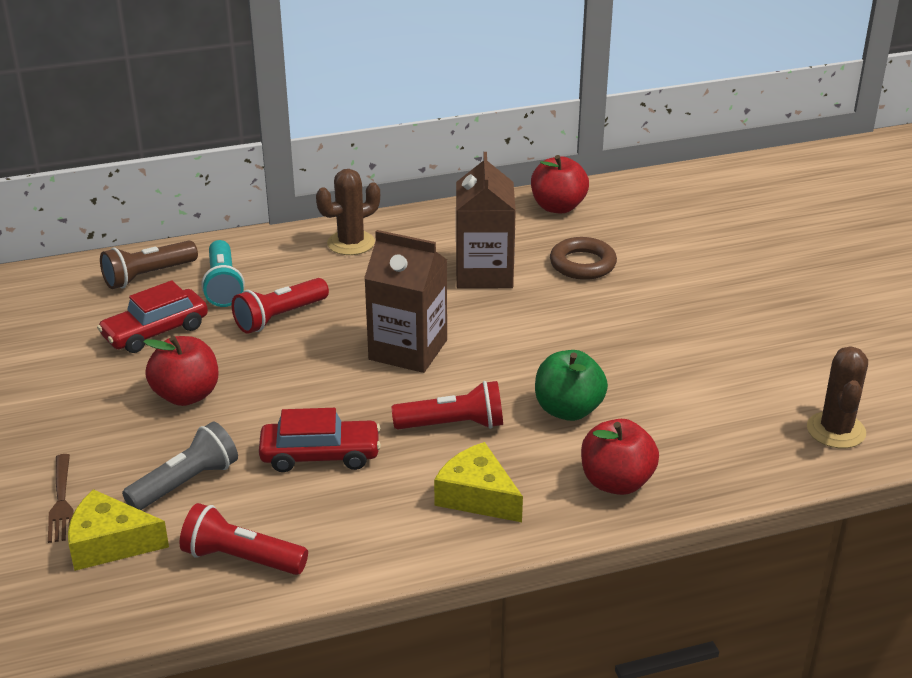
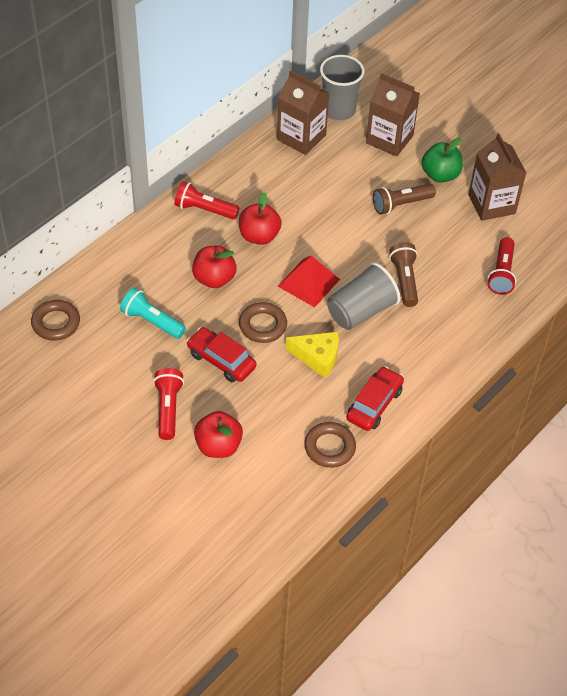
brown cactus: 2 -> 0
brown carton: 2 -> 3
brown flashlight: 1 -> 2
brown fork: 1 -> 0
brown ring: 1 -> 3
grey cup: 0 -> 2
grey flashlight: 1 -> 0
red pyramid: 0 -> 1
yellow cheese: 2 -> 1

